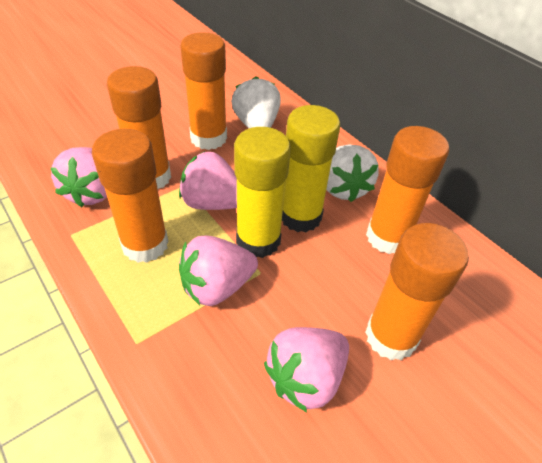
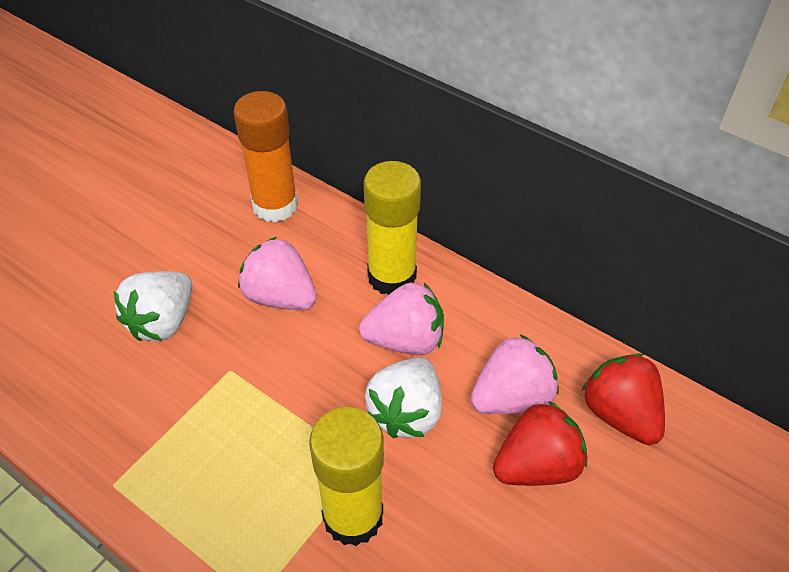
orange glue stick: 5 -> 1
pink strawberry: 4 -> 3
red strawberry: 0 -> 2

